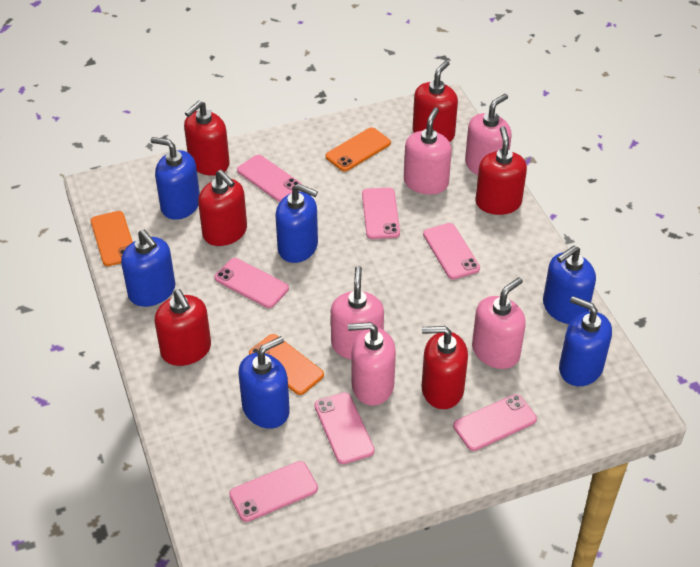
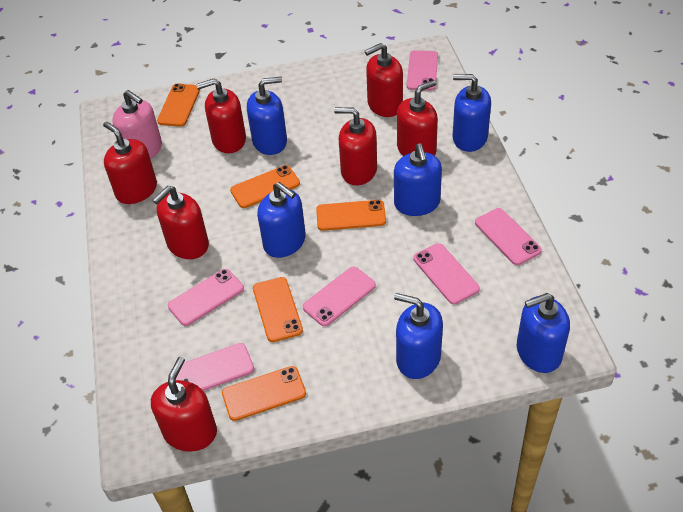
orange phone: 3 -> 5
pink phone: 7 -> 6
pink soap dispenser: 5 -> 1
red soap dispenser: 6 -> 7

